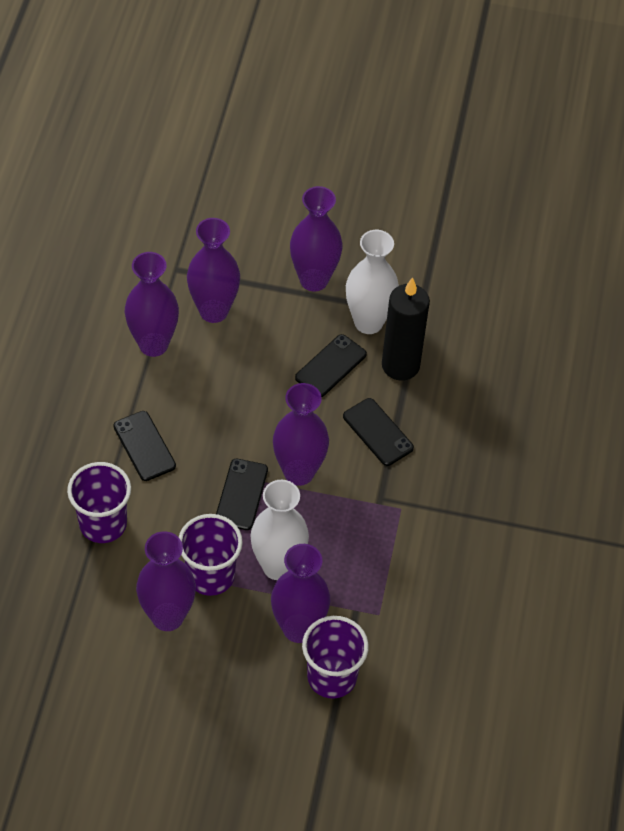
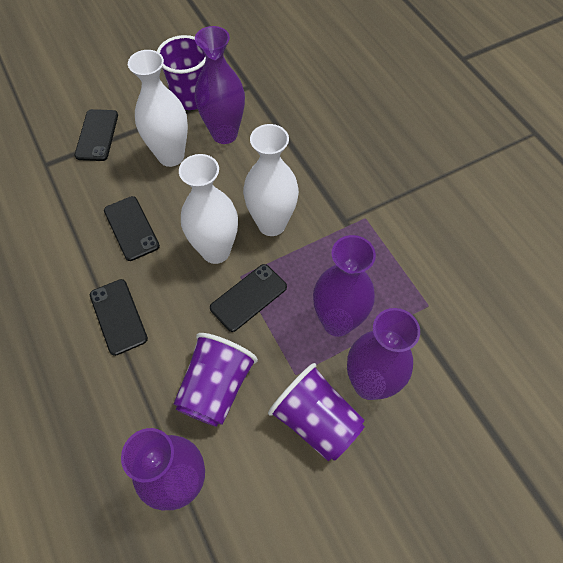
black candle: 1 -> 0
purple vase: 6 -> 4
white vase: 2 -> 3

